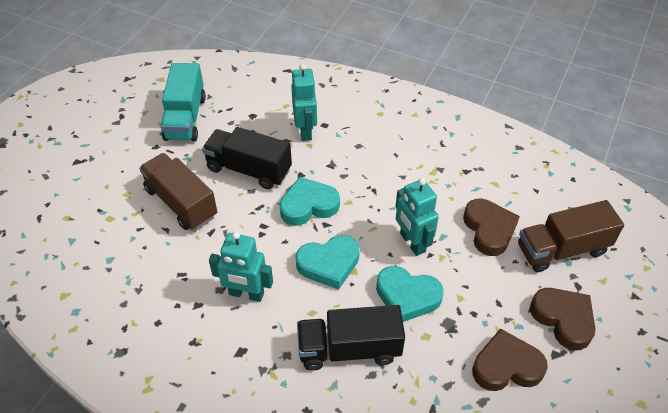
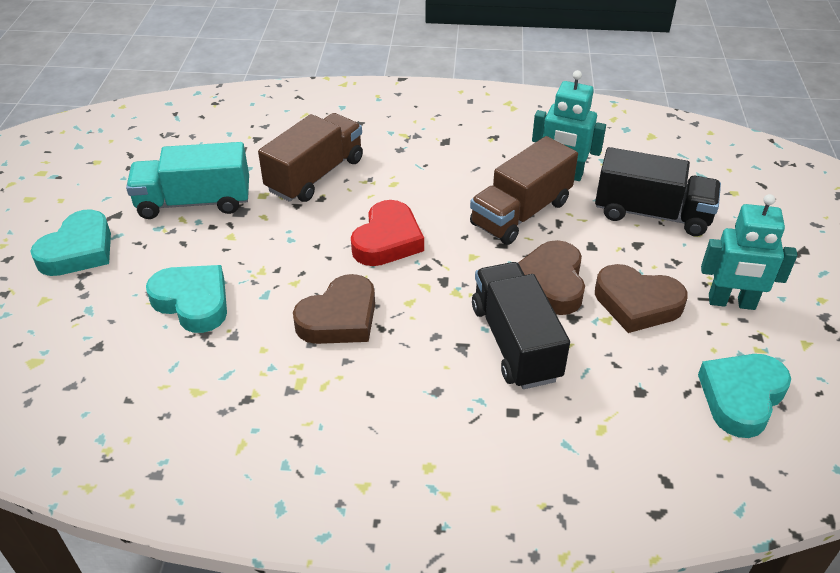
red heart: 0 -> 1
turquoise robot: 3 -> 2

